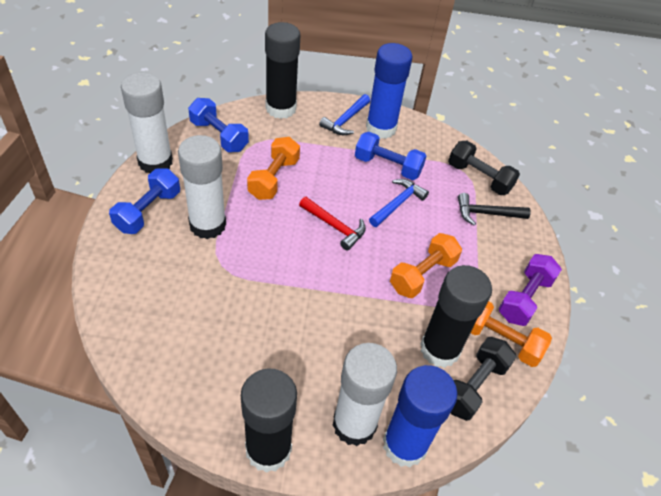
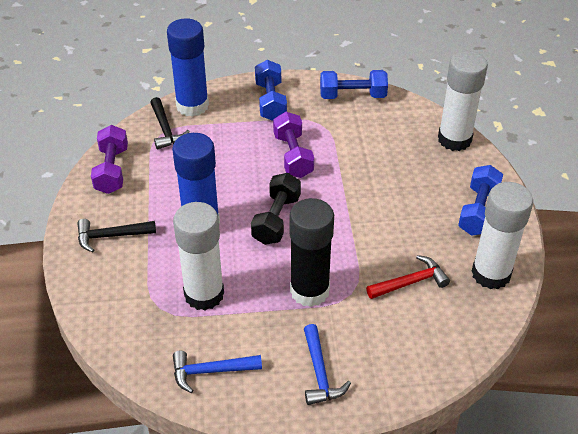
black dumbbell: 2 -> 1
black glue stick: 3 -> 1
black hammer: 1 -> 2
orange dumbbell: 3 -> 0
purple dumbbell: 1 -> 2

